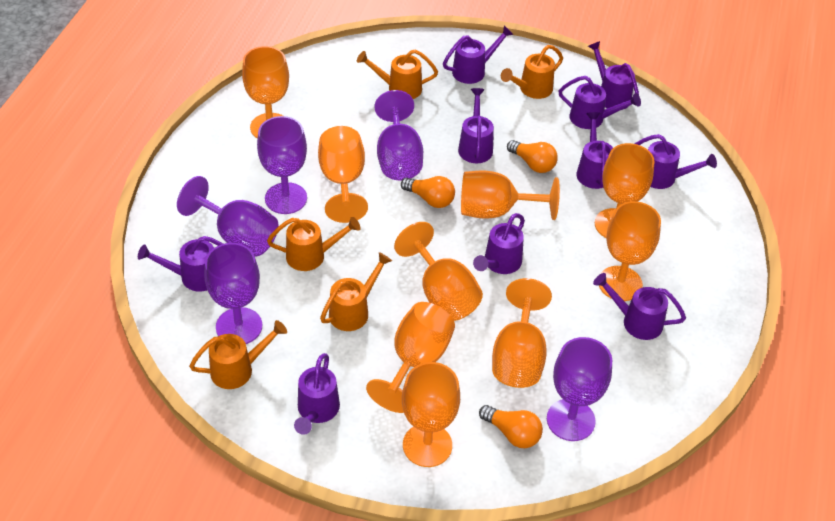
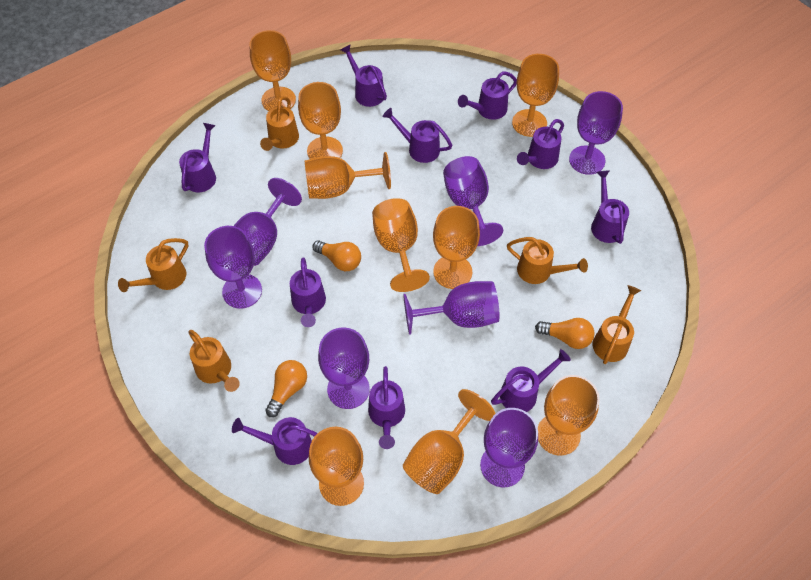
purple goblet: 5 -> 7

